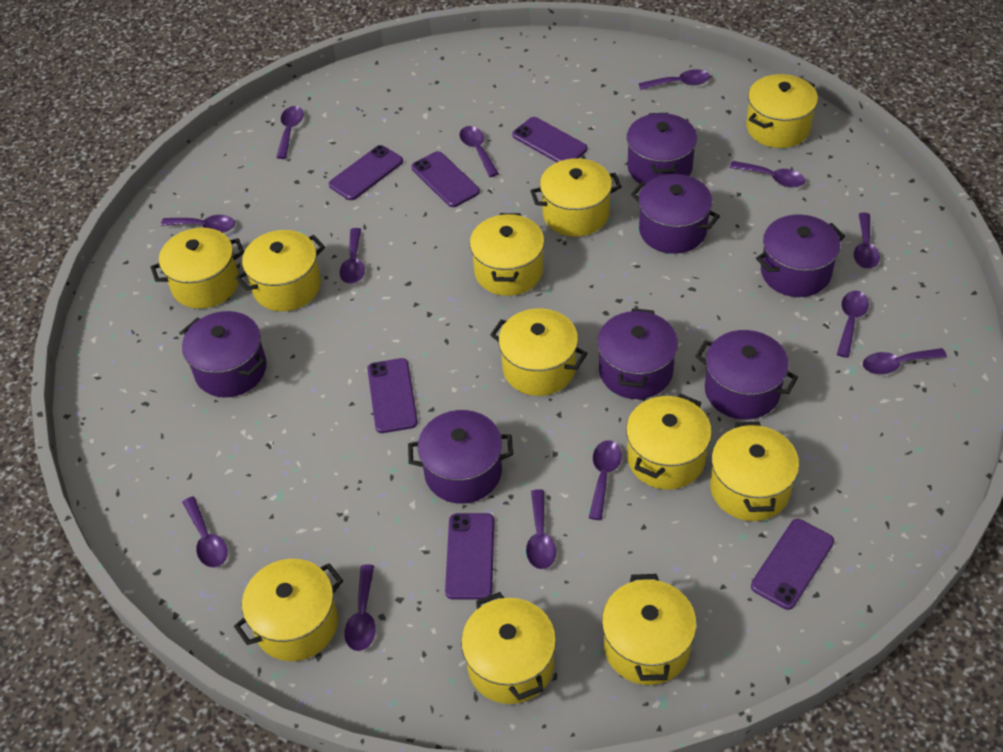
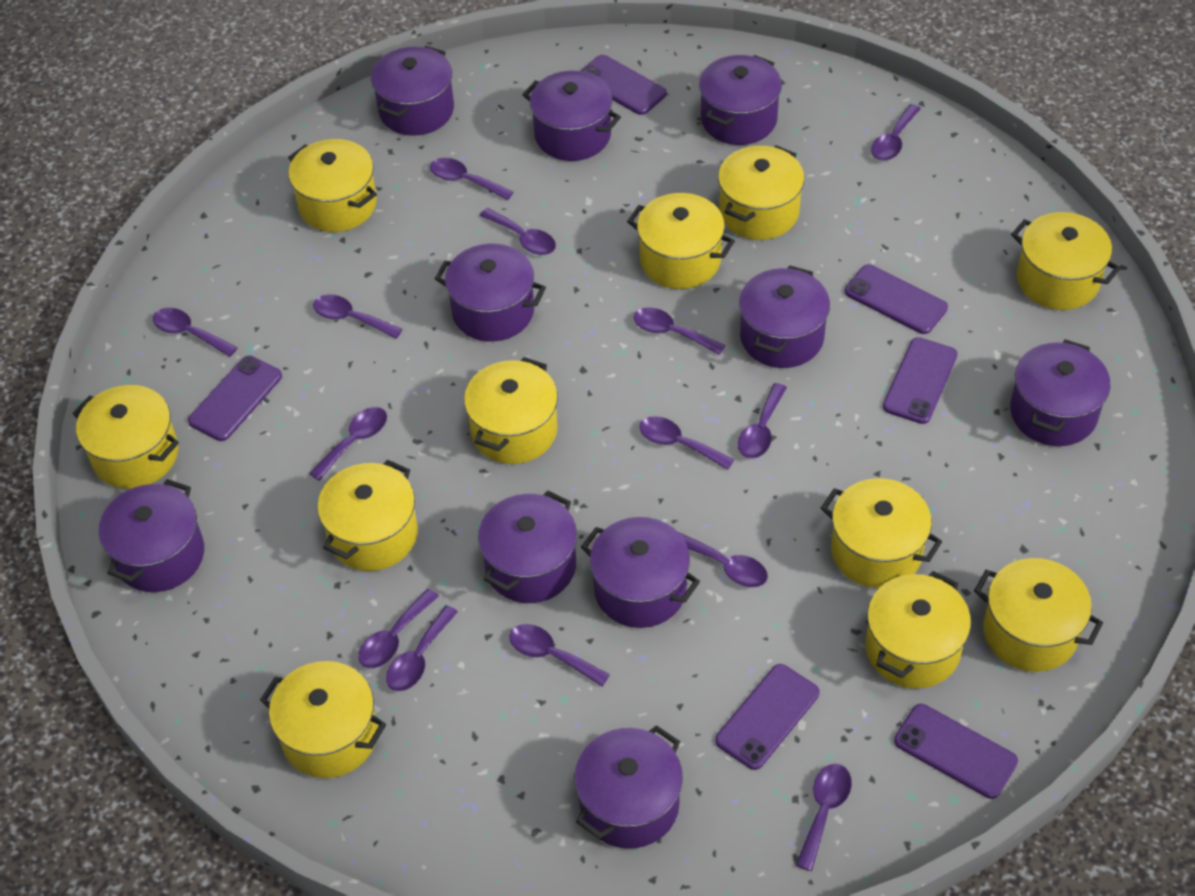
purple pot: 7 -> 10
purple spoon: 13 -> 14

